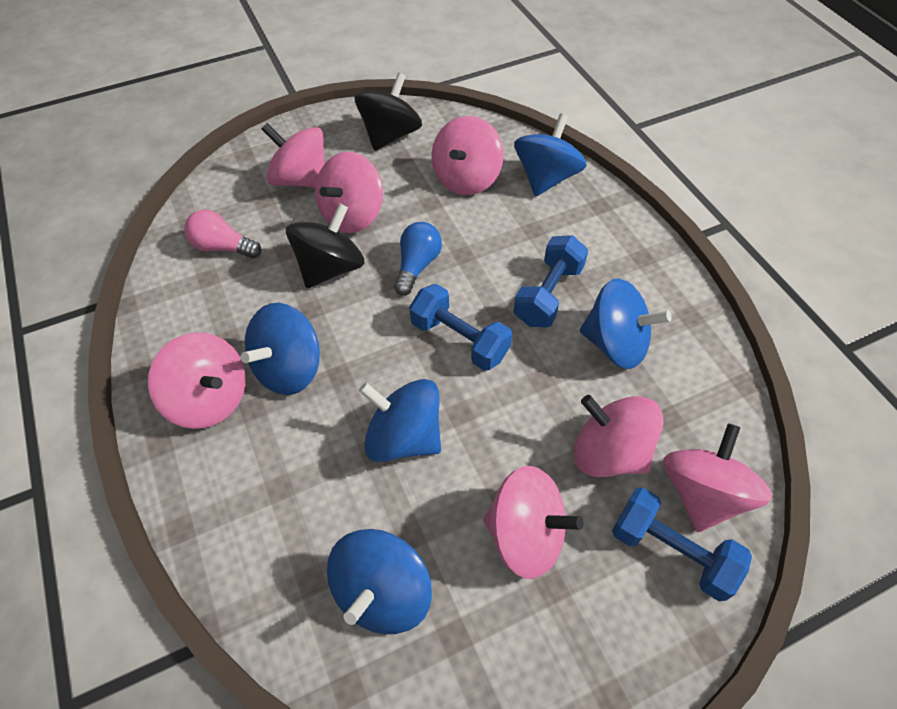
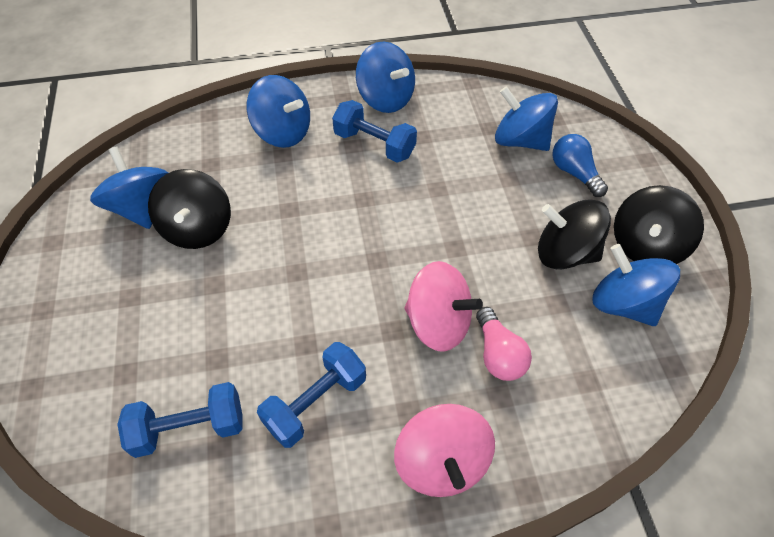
black spinning top: 2 -> 3
pink spinning top: 7 -> 2

